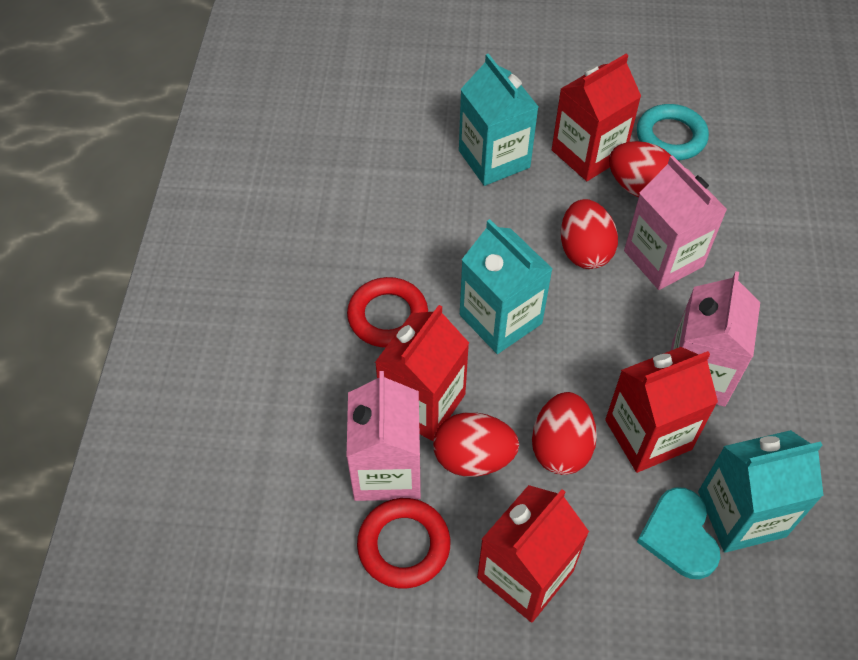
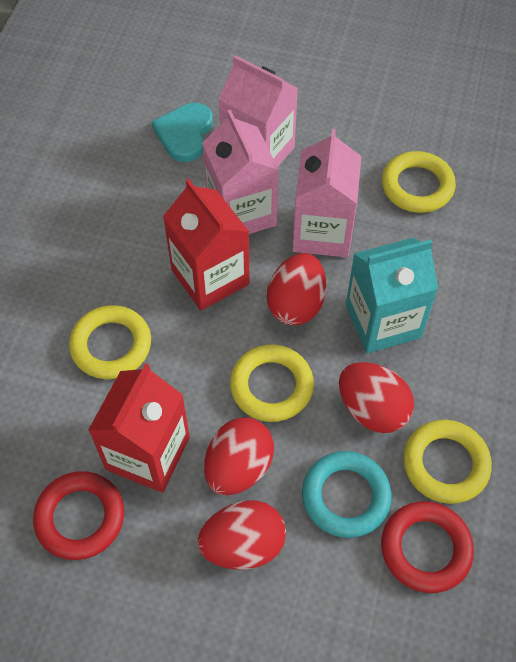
red carton: 4 -> 2
turquoise carton: 3 -> 1
yellow ring: 0 -> 4

